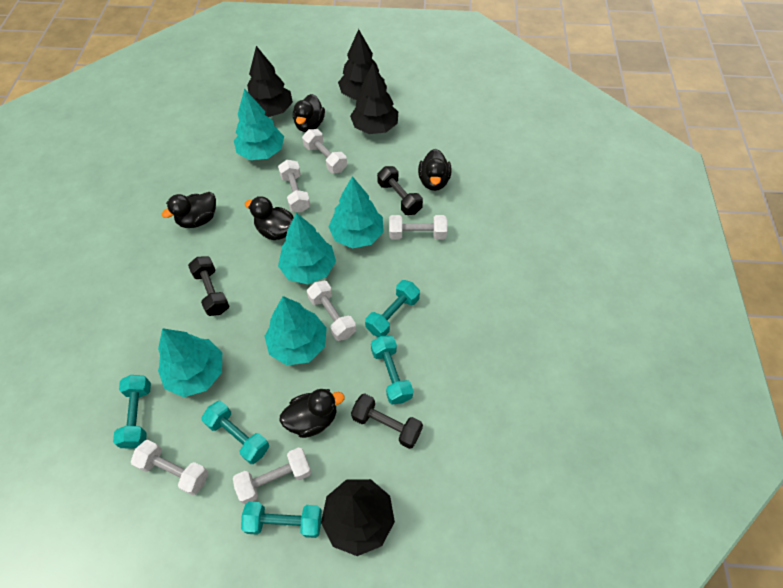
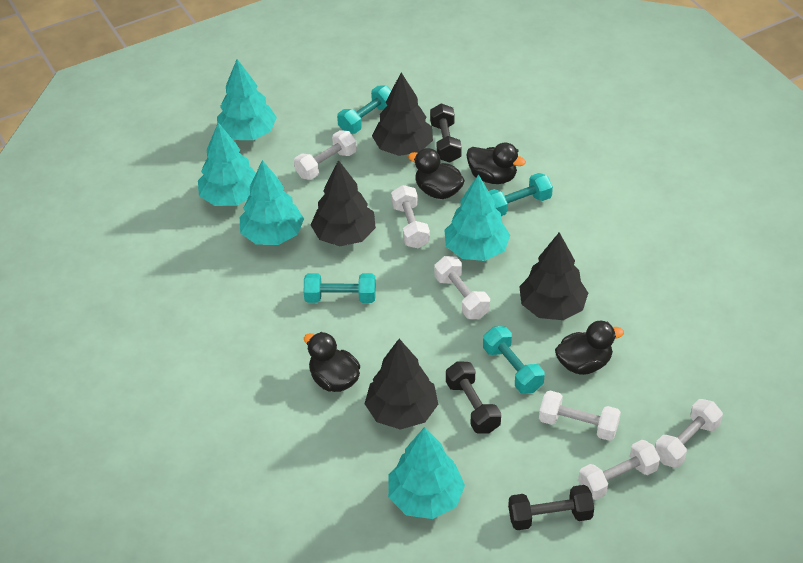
black duck: 5 -> 4
turquoise dumbbell: 5 -> 4

